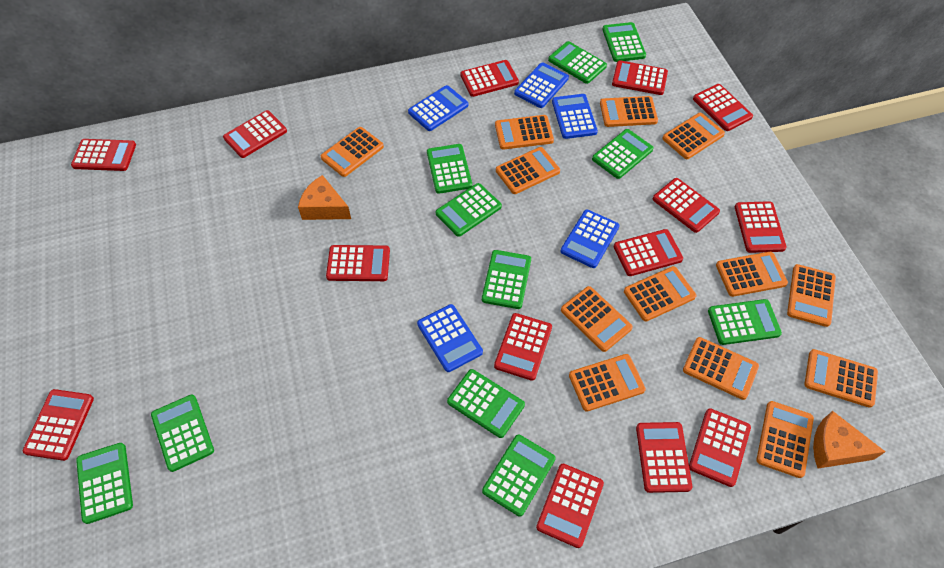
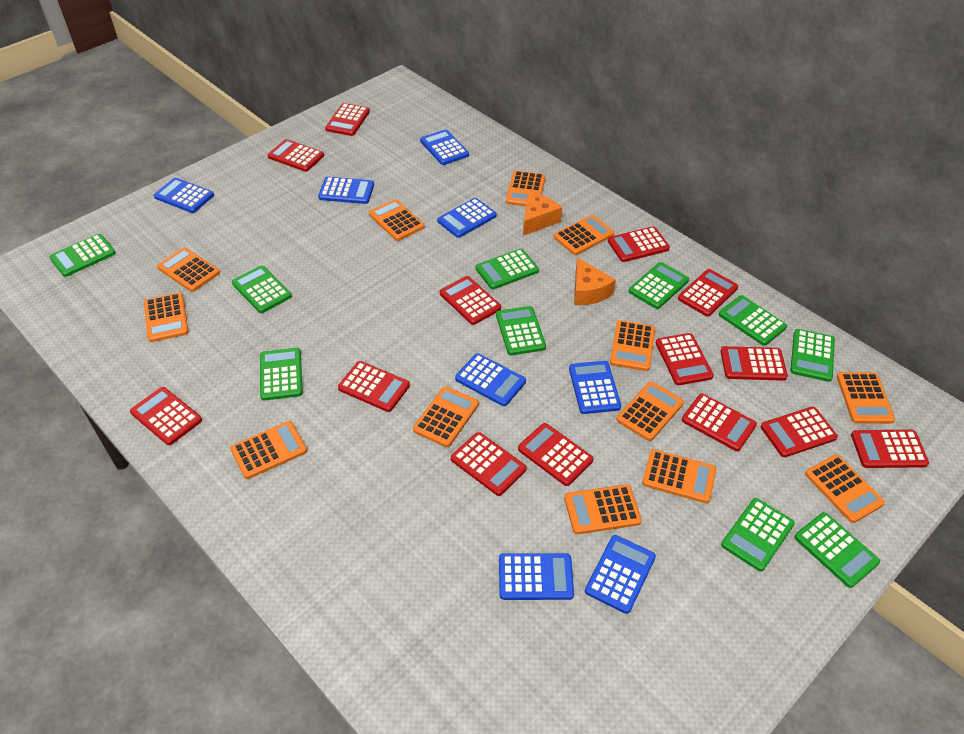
blue calculator: 5 -> 8
green calculator: 11 -> 10

